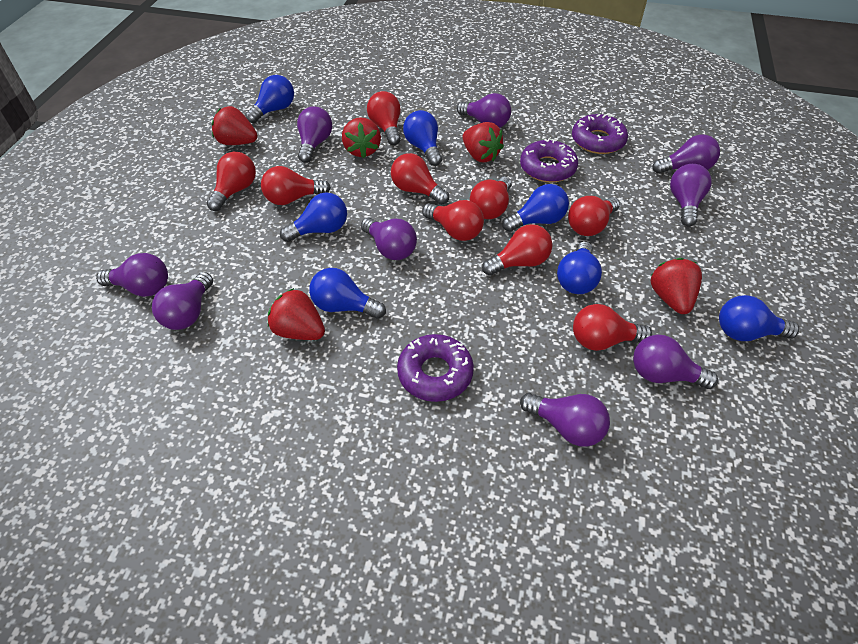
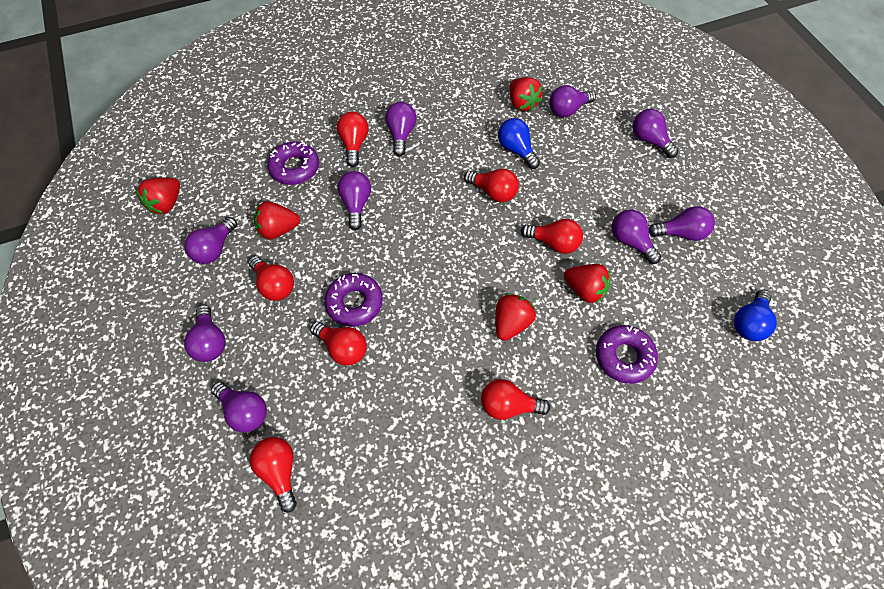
blue light bulb: 7 -> 2
red light bulb: 9 -> 7

